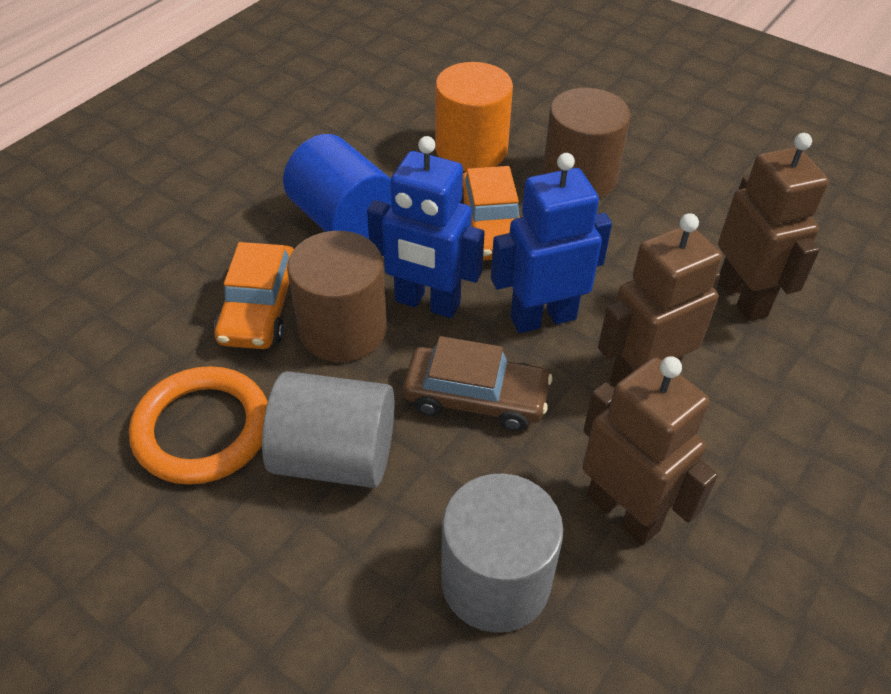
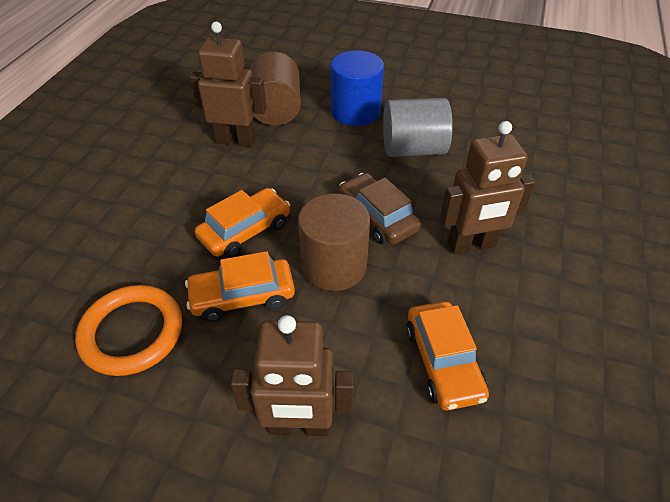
blue robot: 2 -> 0
grey cylinder: 2 -> 1
orange car: 2 -> 3
orange cylinder: 1 -> 0

